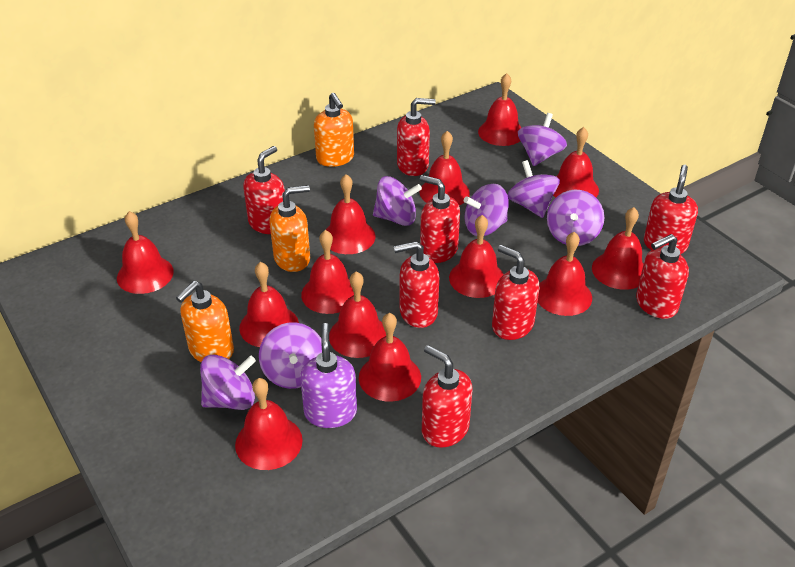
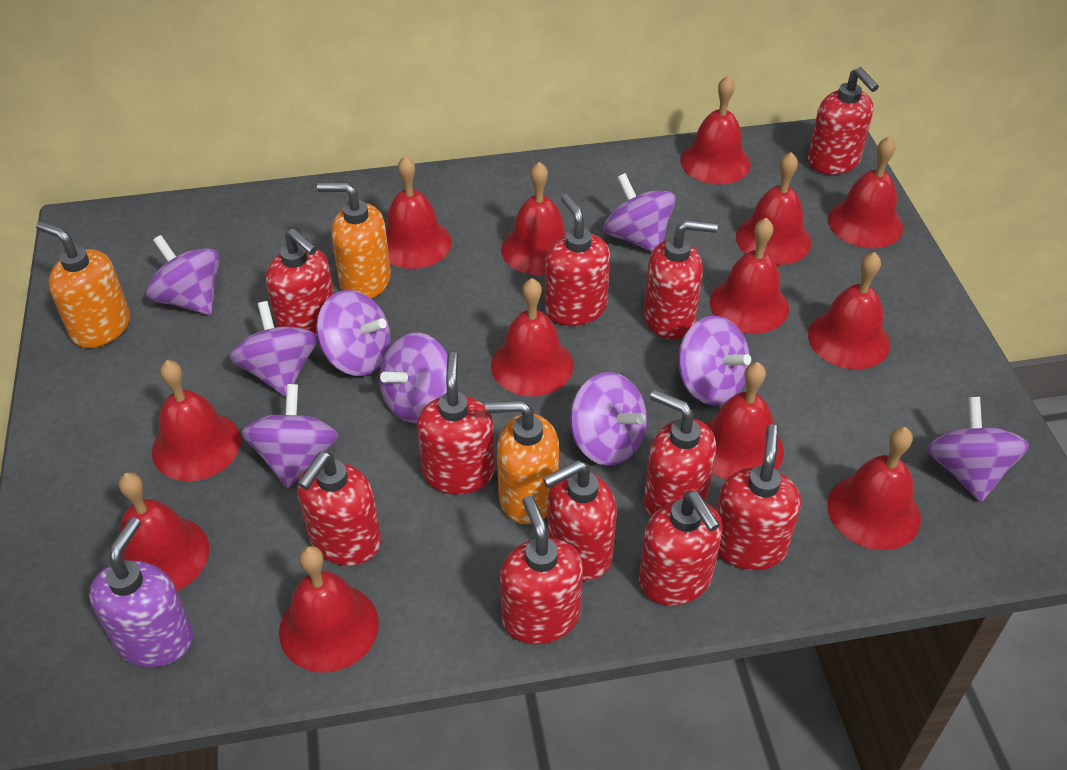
purple spinning top: 7 -> 9
red soap dispenser: 8 -> 11

